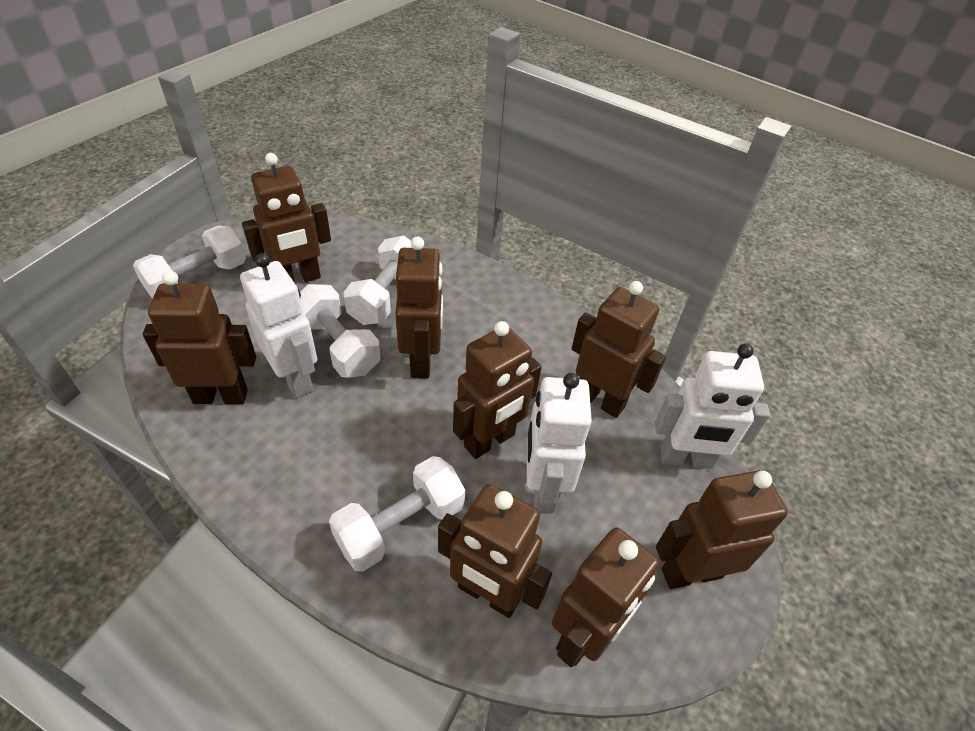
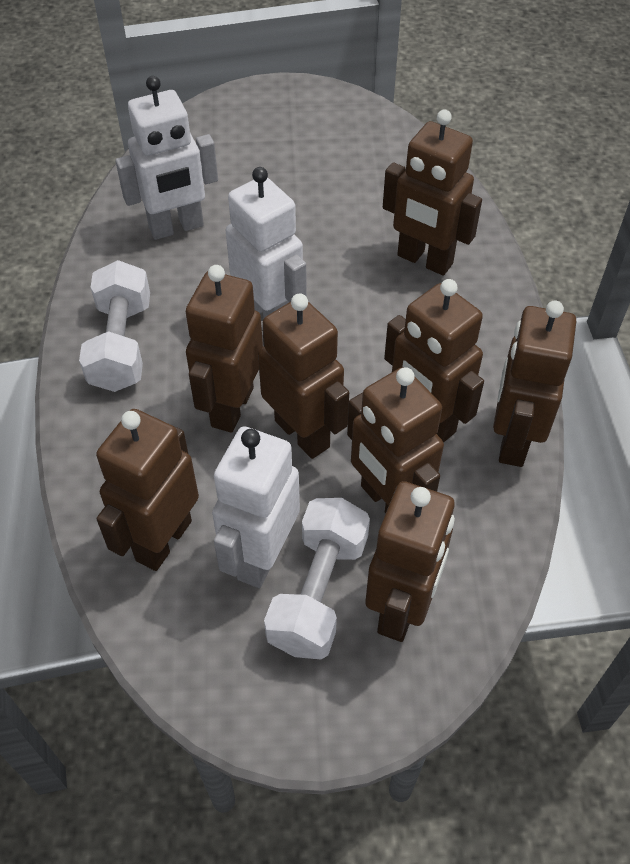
white dumbbell: 4 -> 2

